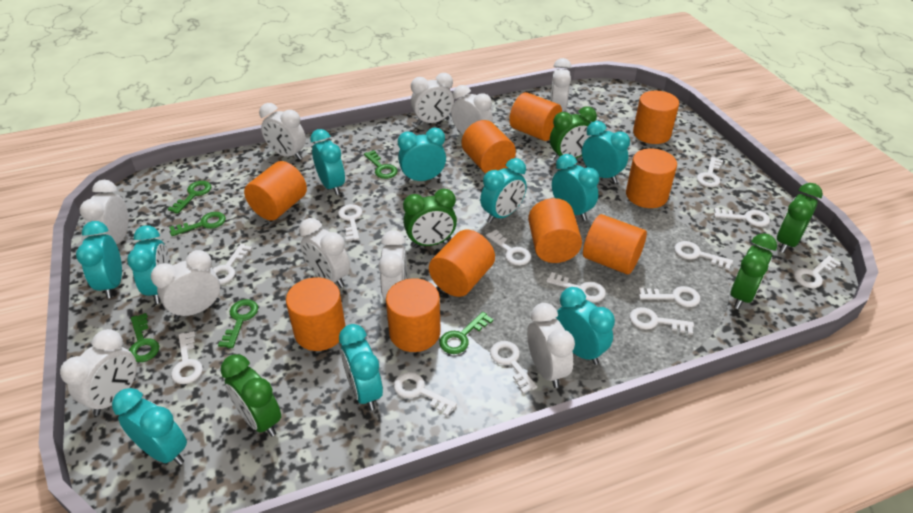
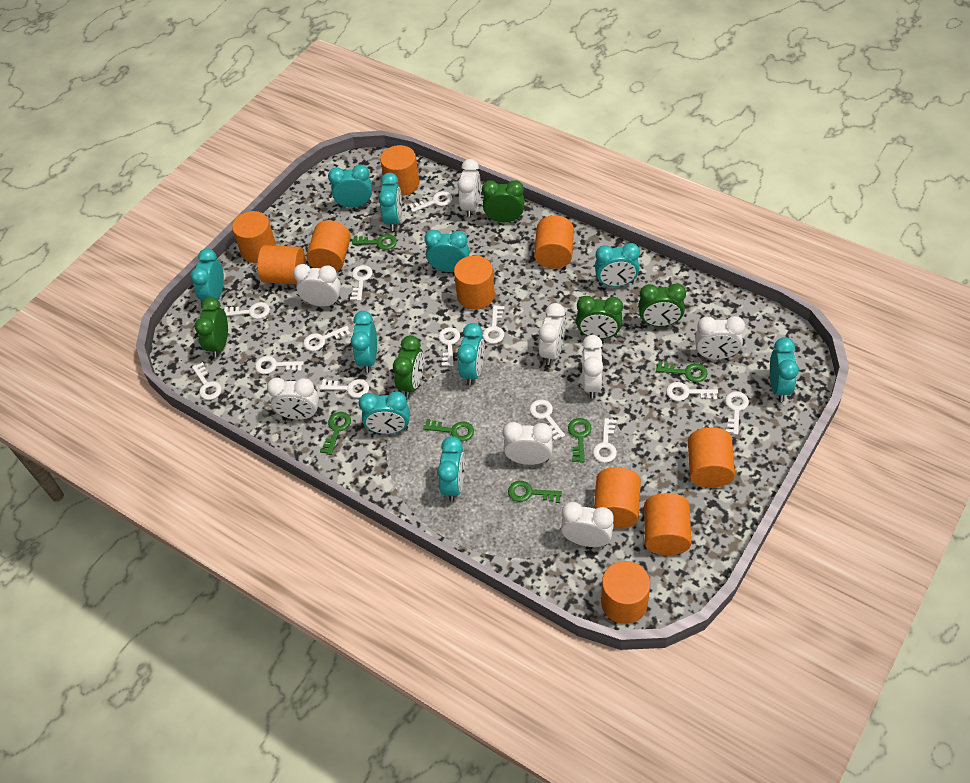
white clock: 10 -> 8

